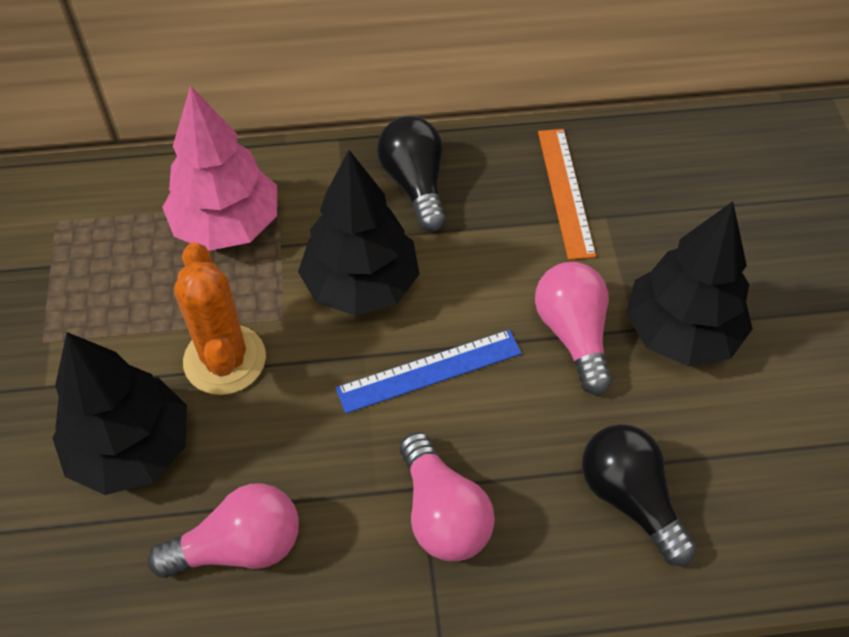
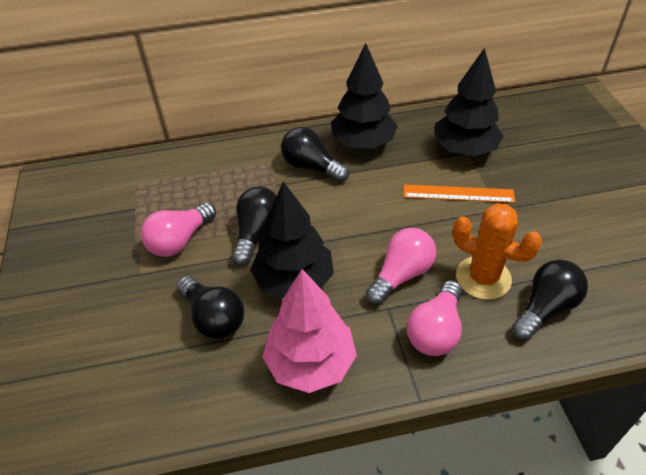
black light bulb: 2 -> 4
blue ruler: 1 -> 0

